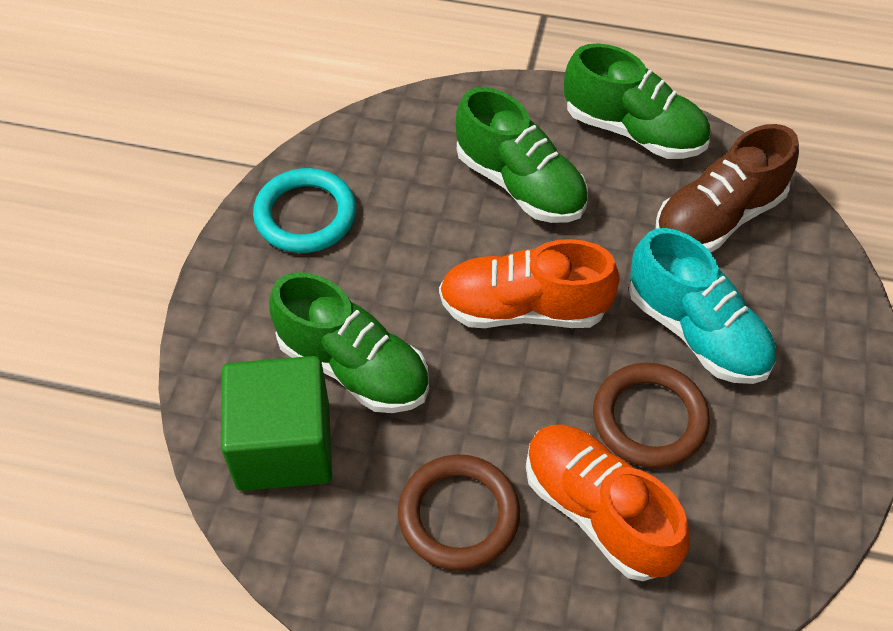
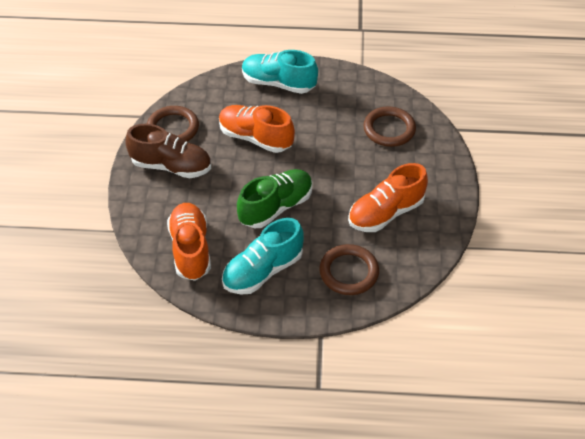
brown ring: 2 -> 3
green cube: 1 -> 0
green shoe: 3 -> 1
orange shoe: 2 -> 3
turquoise ring: 1 -> 0
turquoise shoe: 1 -> 2

